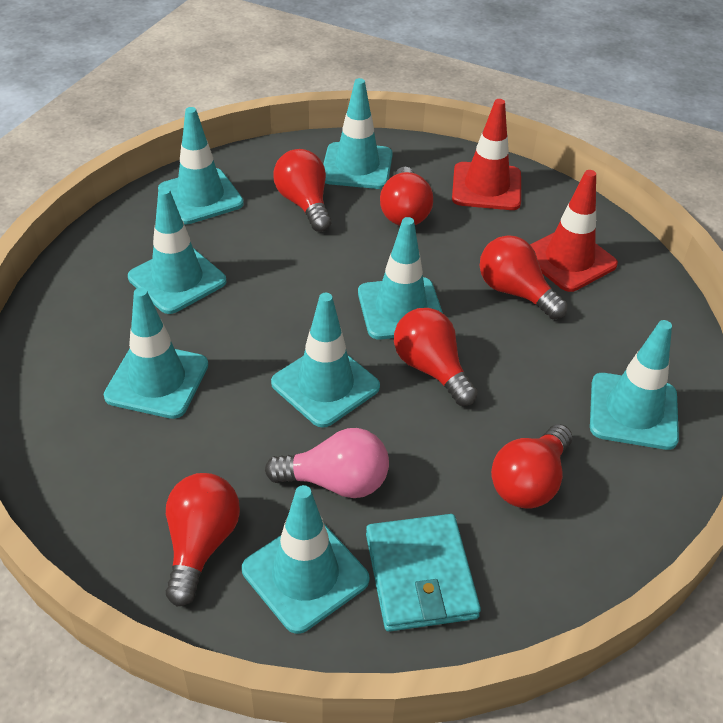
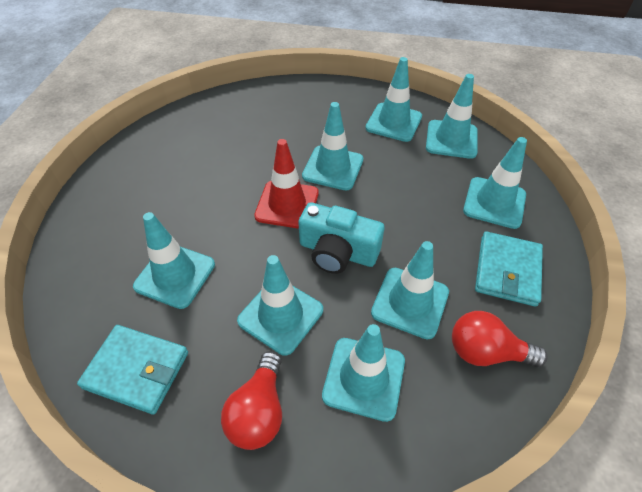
pink light bulb: 1 -> 0
red light bulb: 6 -> 2
red traffic cone: 2 -> 1
turquoise camera: 0 -> 1
turquoise wallet: 1 -> 2

